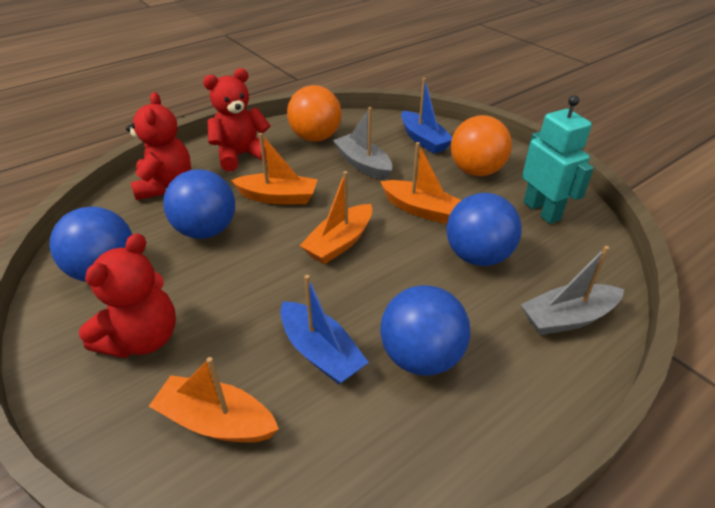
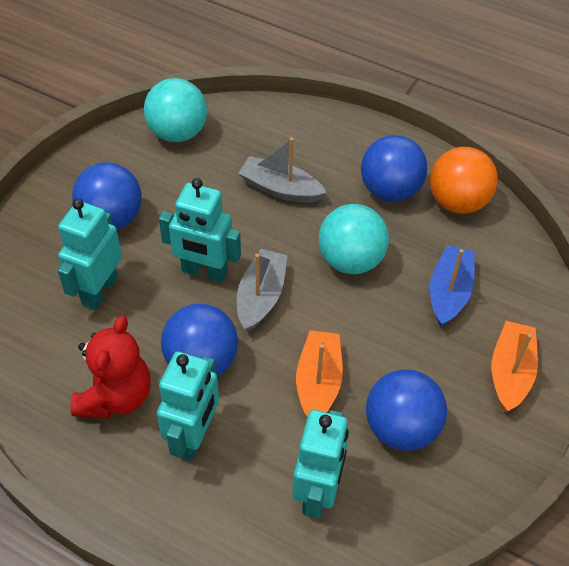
blue boat: 2 -> 1
orange ball: 2 -> 1
orange boat: 4 -> 2
red teddy bear: 3 -> 1
turquoise ball: 0 -> 2
turquoise robot: 1 -> 4

